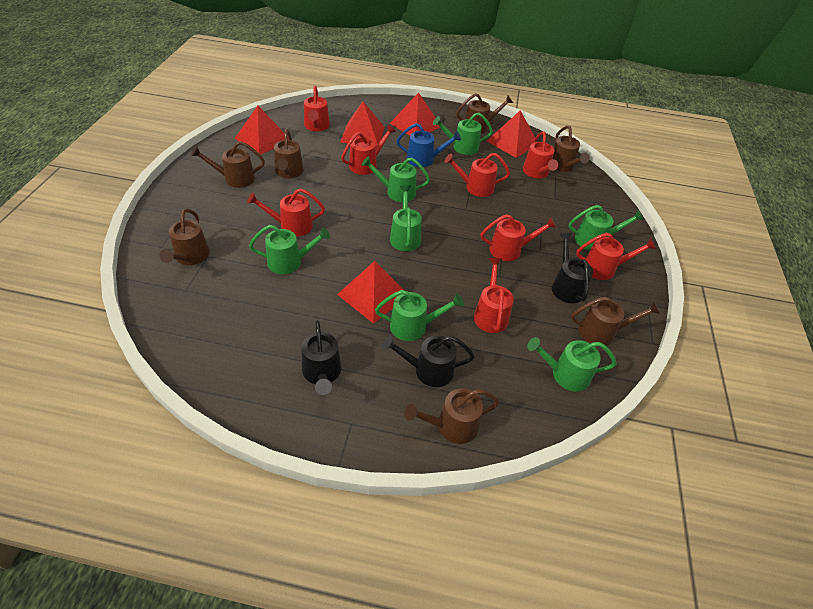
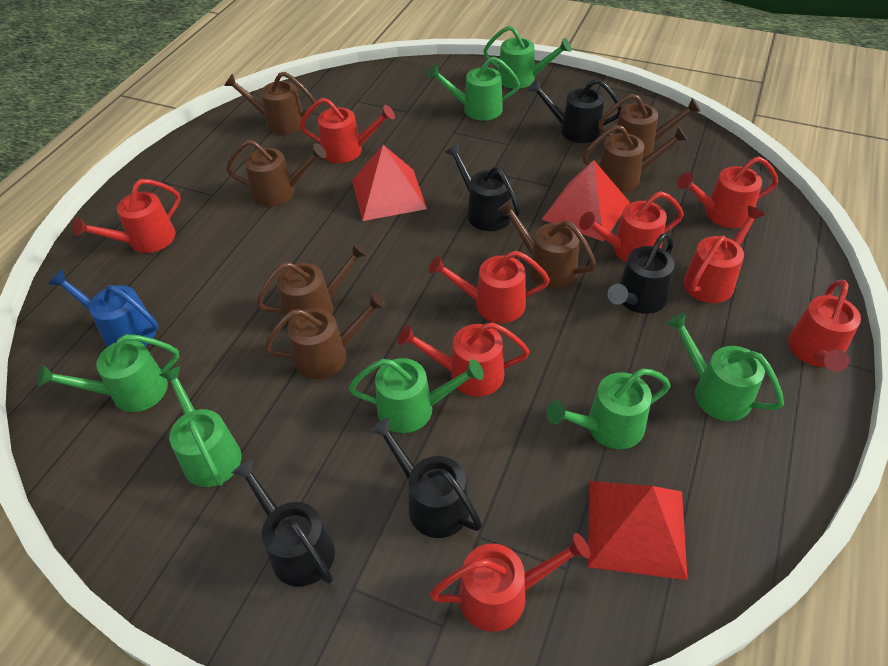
black watering can: 3 -> 5
red pyramid: 5 -> 3
red watering can: 8 -> 9

